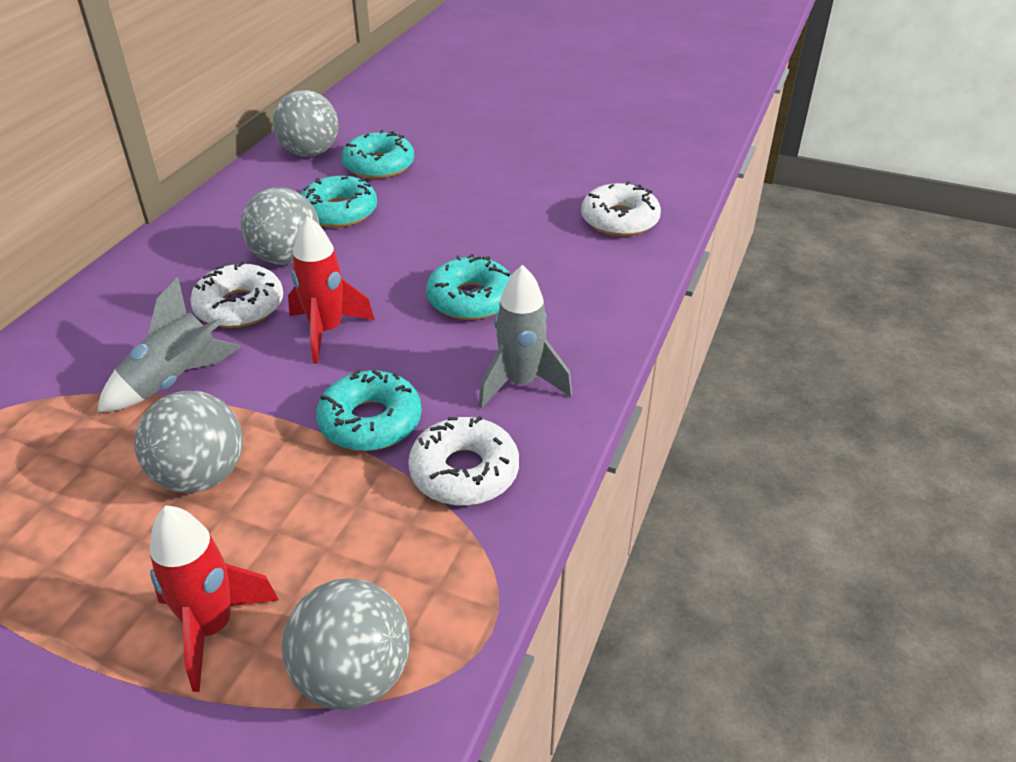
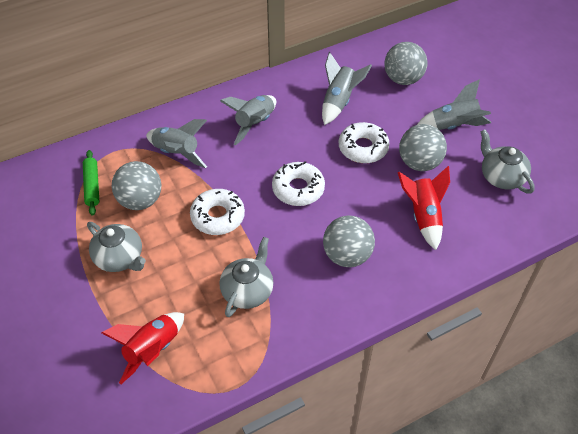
green rolling pin: 0 -> 1
grey rocket: 2 -> 4
grey teapot: 0 -> 3
turquoise donut: 4 -> 0

